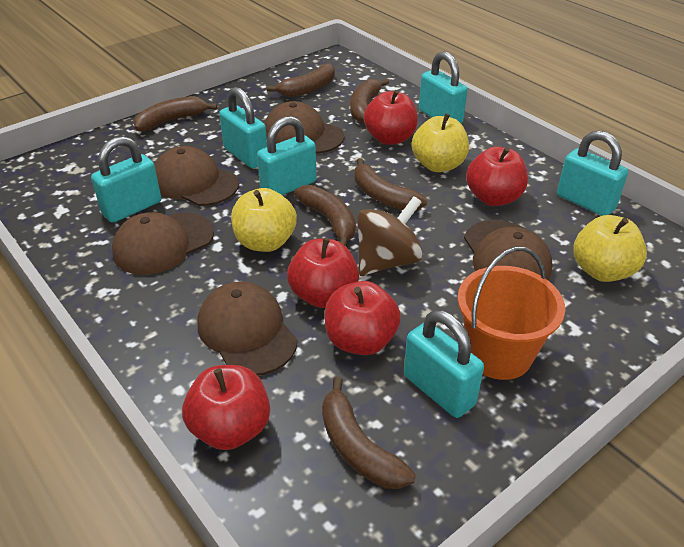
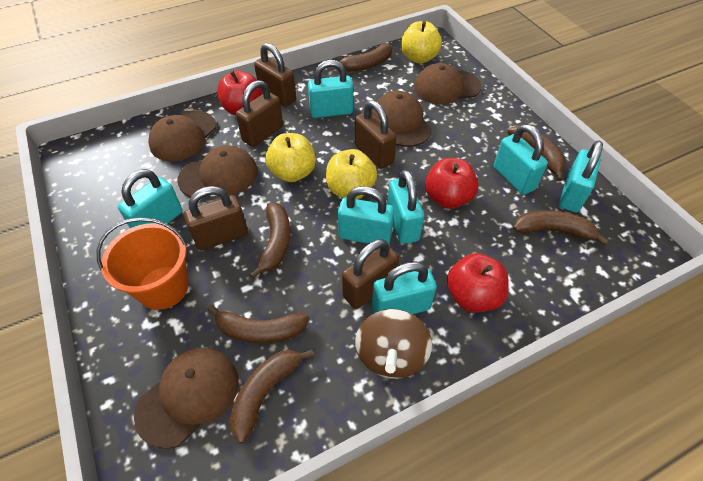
brown padlock: 0 -> 5
red apple: 5 -> 3
turquoise padlock: 6 -> 7

